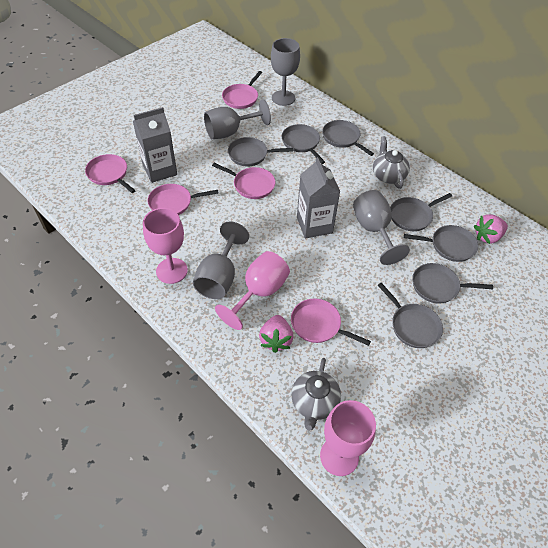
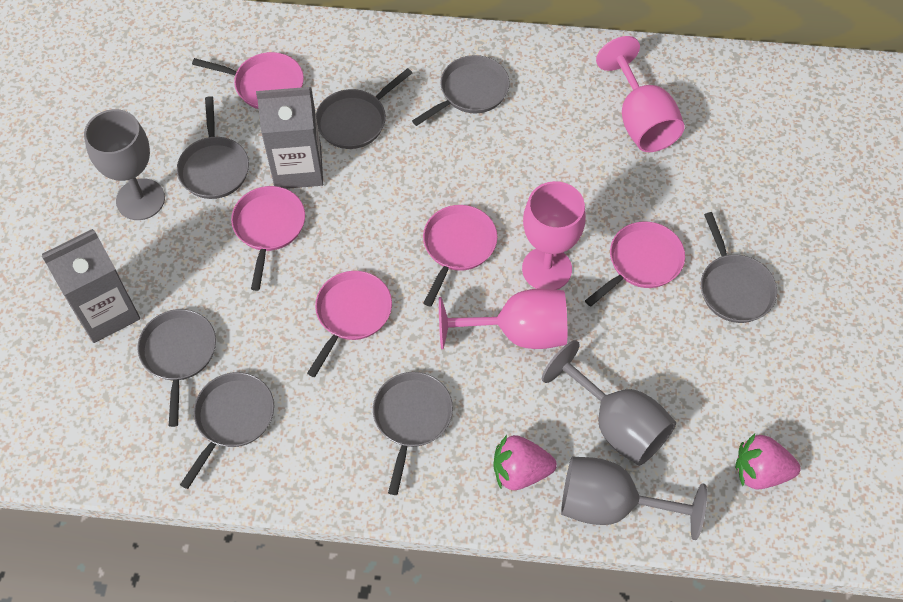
grey goblet: 4 -> 3
grey teapot: 2 -> 0

